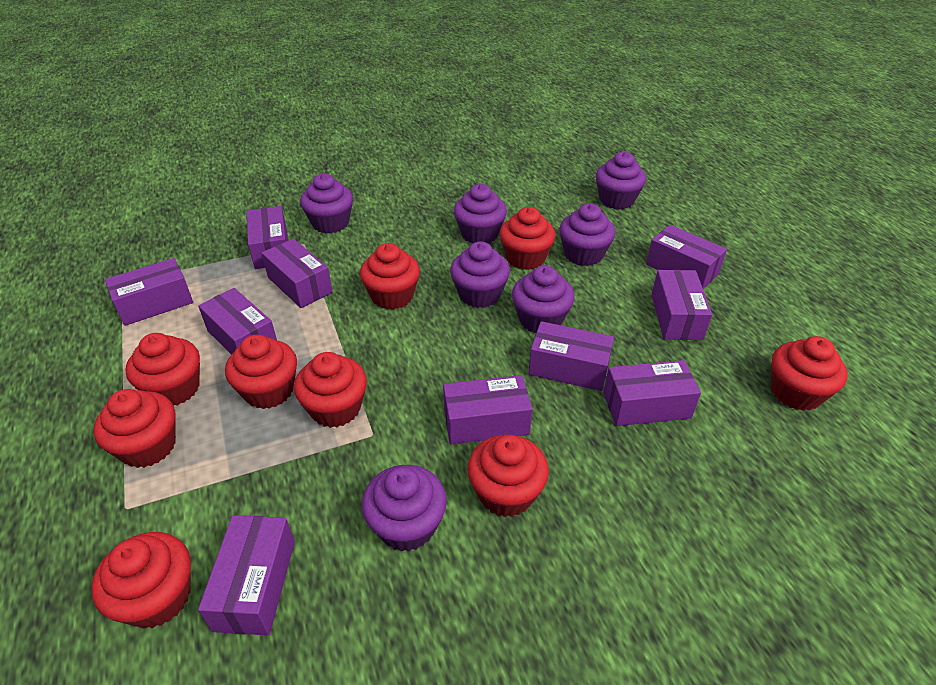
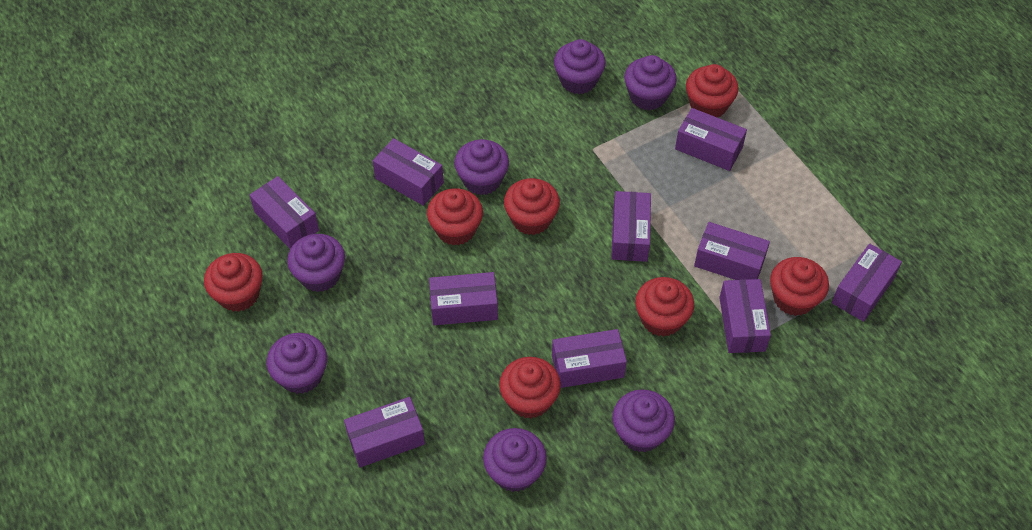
red cupcake: 9 -> 7

